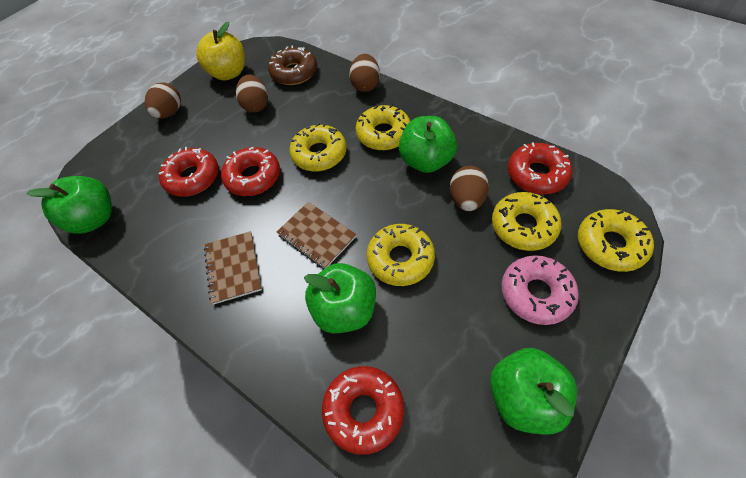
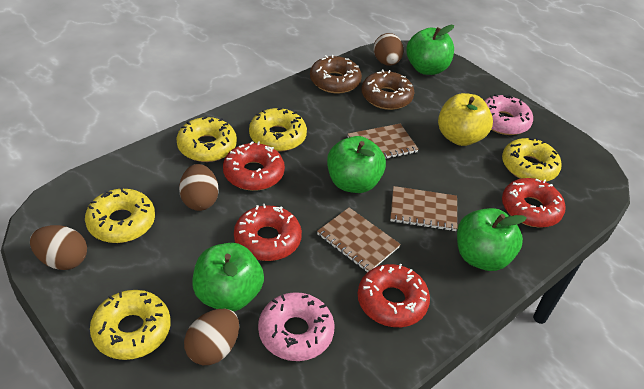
brown donut: 1 -> 2
brown notebook: 2 -> 3
pink donut: 1 -> 2

